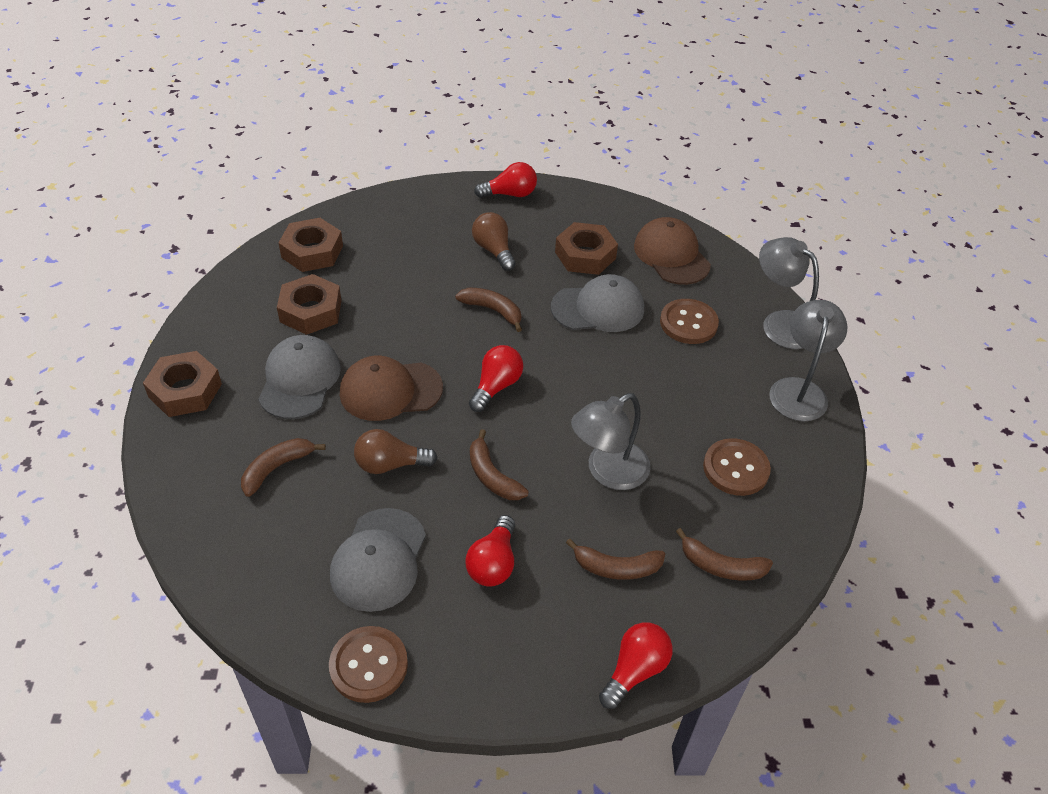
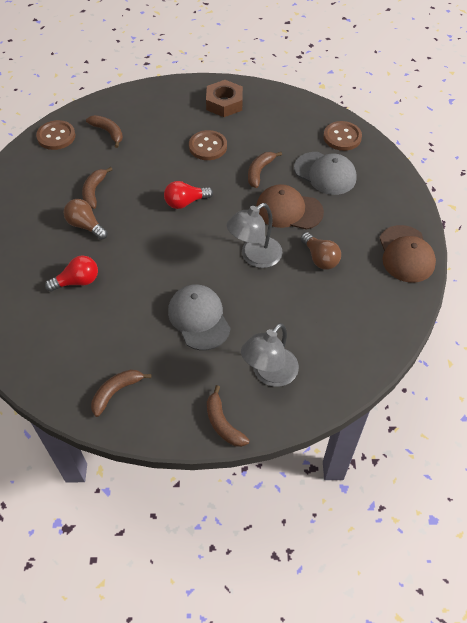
brown nut: 4 -> 1
grey cap: 3 -> 2
grey lamp: 3 -> 2
red light bulb: 4 -> 2

